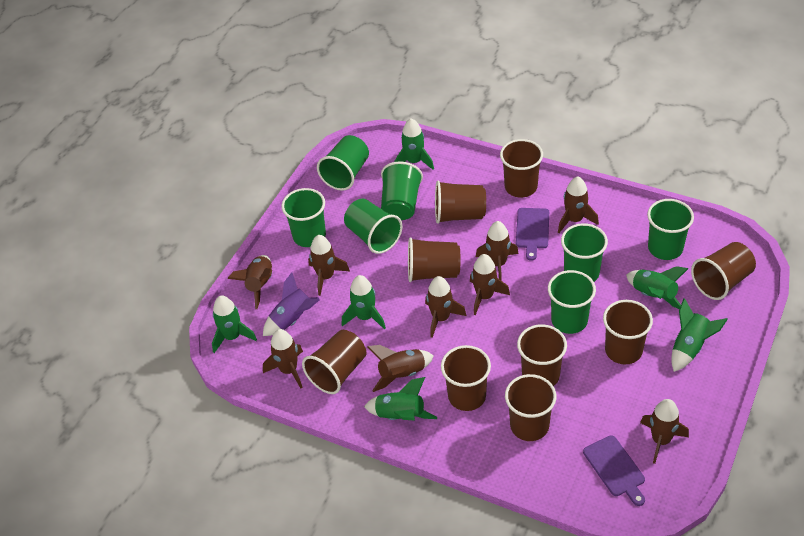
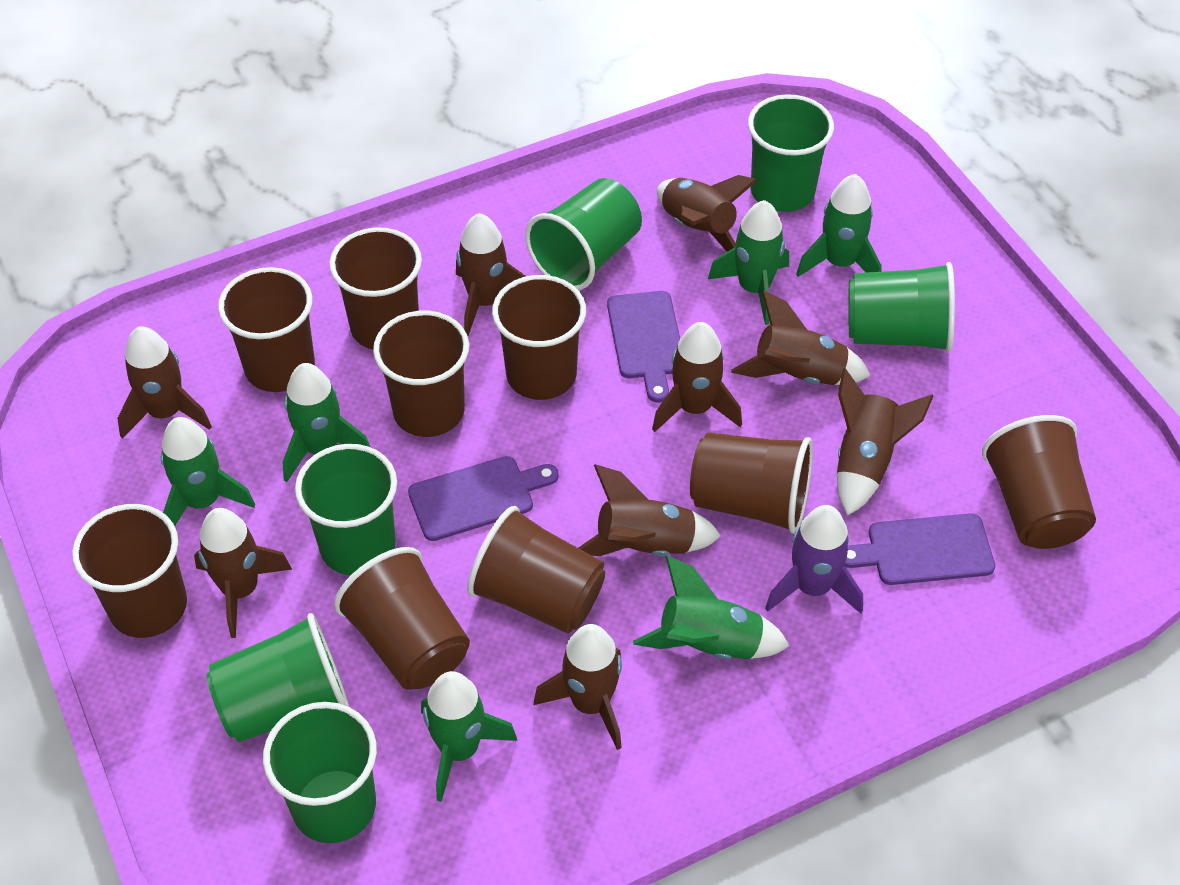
green cup: 7 -> 6
purple cutting board: 2 -> 3

